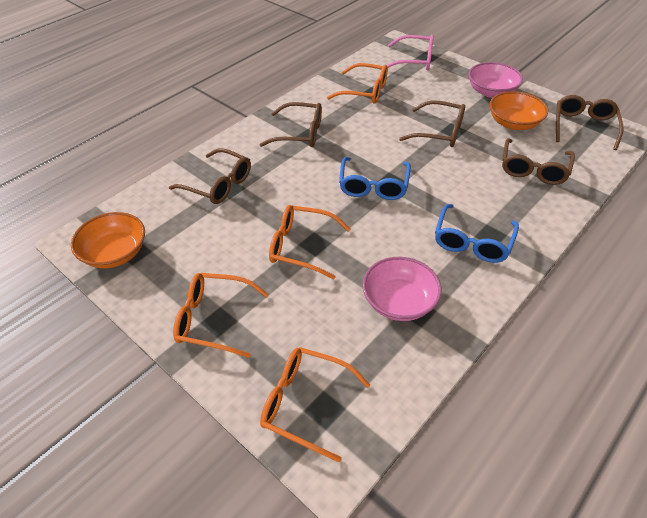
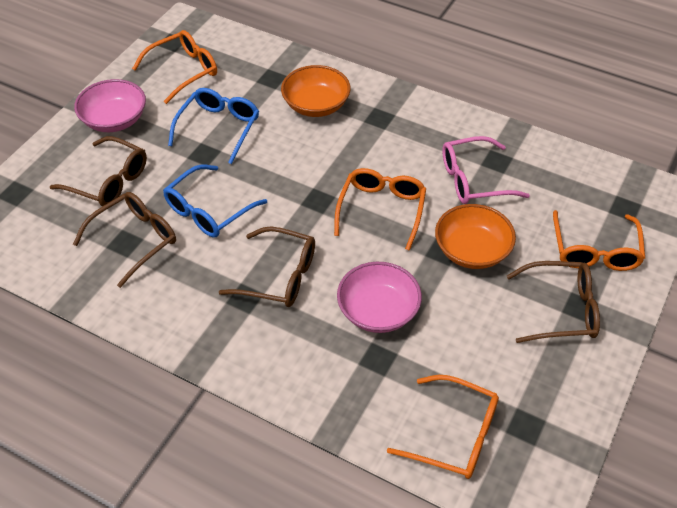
brown glasses: 5 -> 4

